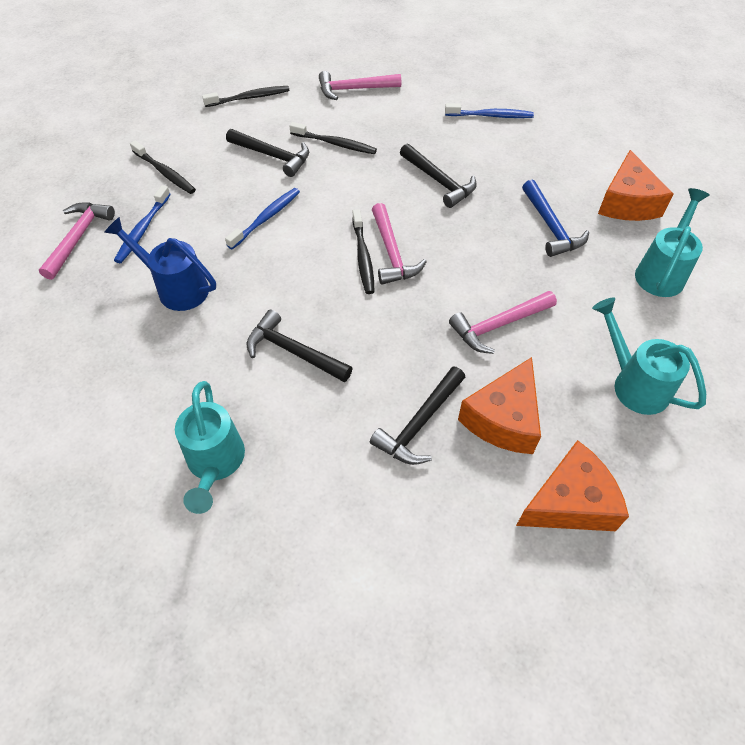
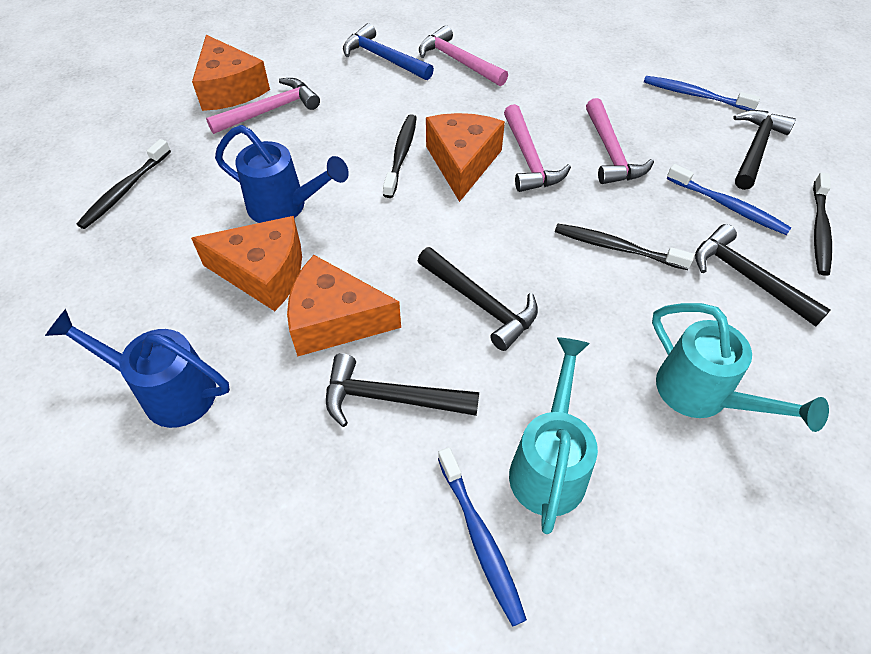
blue watering can: 1 -> 2
orange cheese: 3 -> 4
turquoise watering can: 3 -> 2

